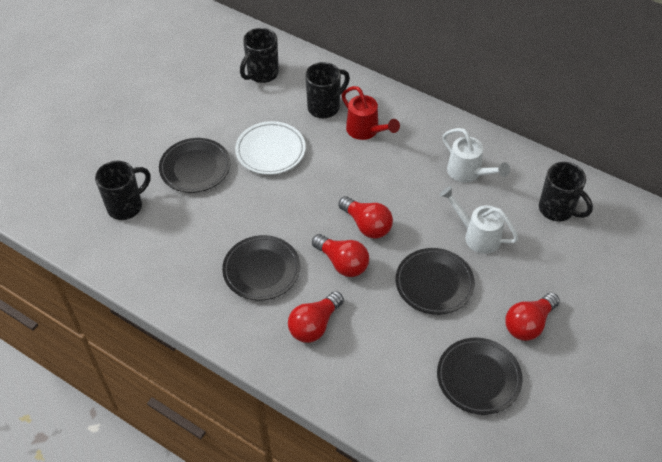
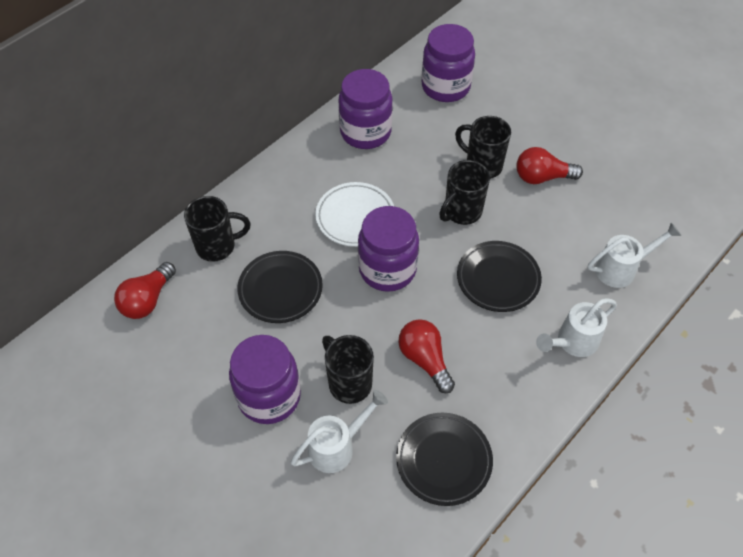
black plate: 4 -> 3
purple jar: 0 -> 4
red light bulb: 4 -> 3
red watering can: 1 -> 0
white watering can: 2 -> 3

